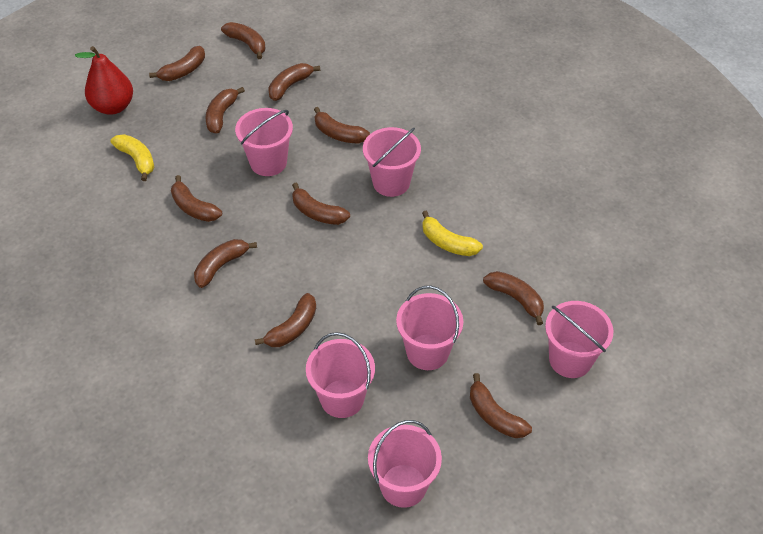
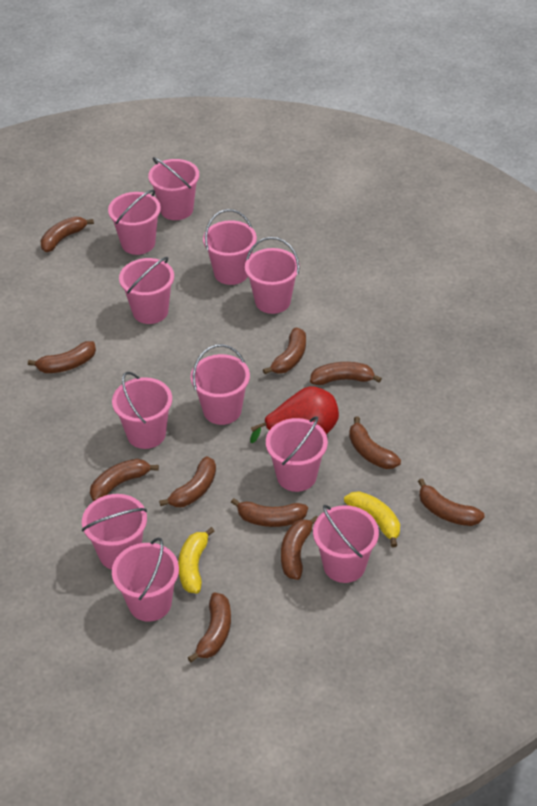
pink bucket: 6 -> 11

